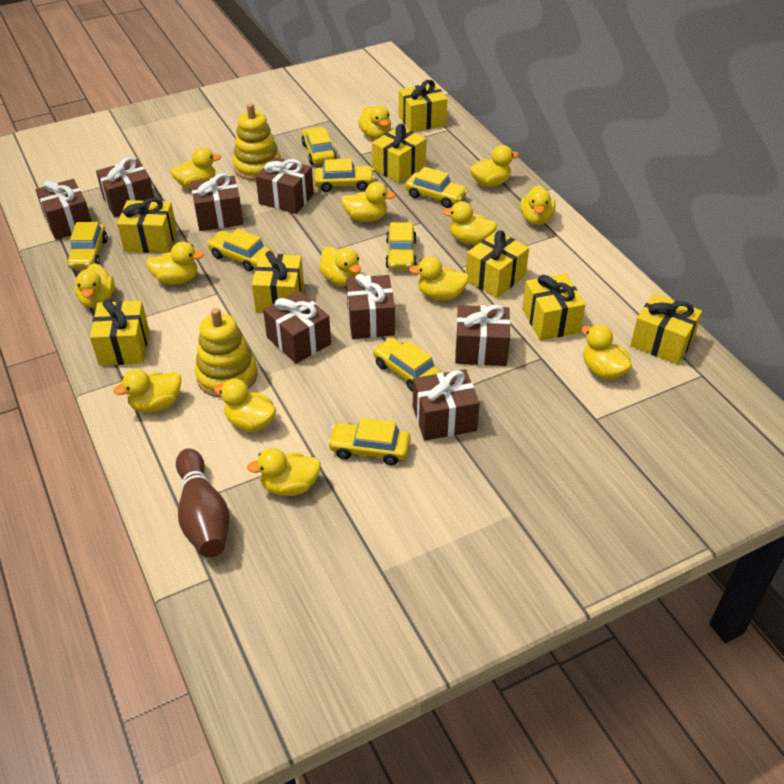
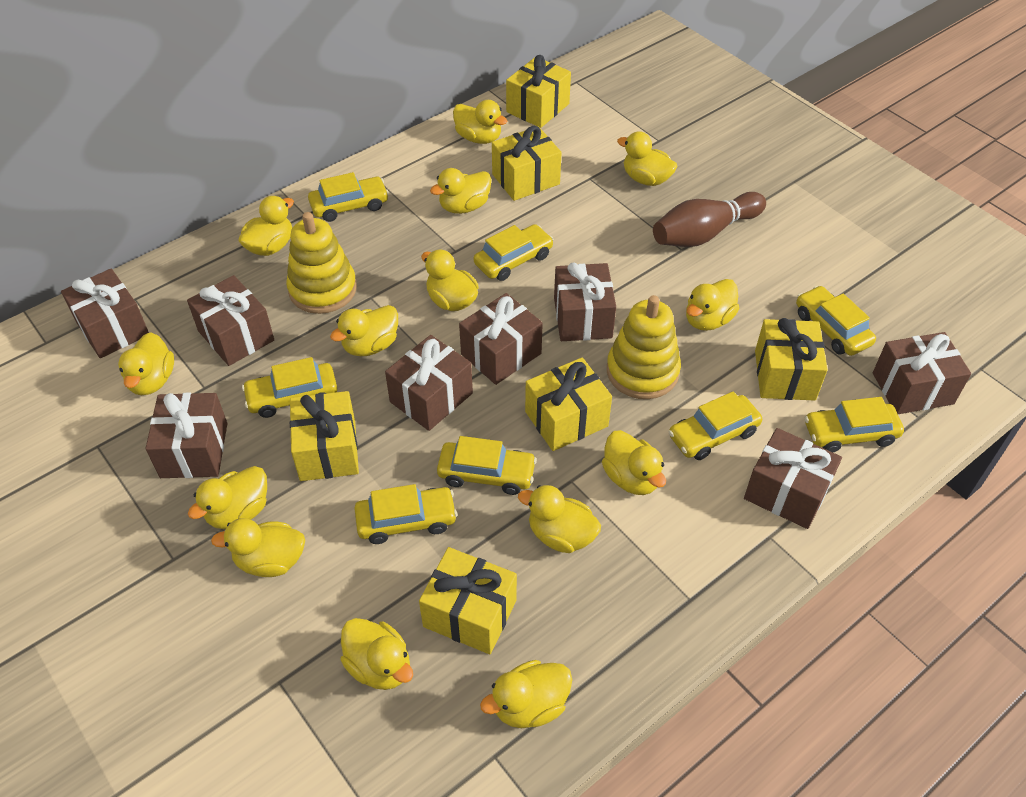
yellow gift: 8 -> 6

